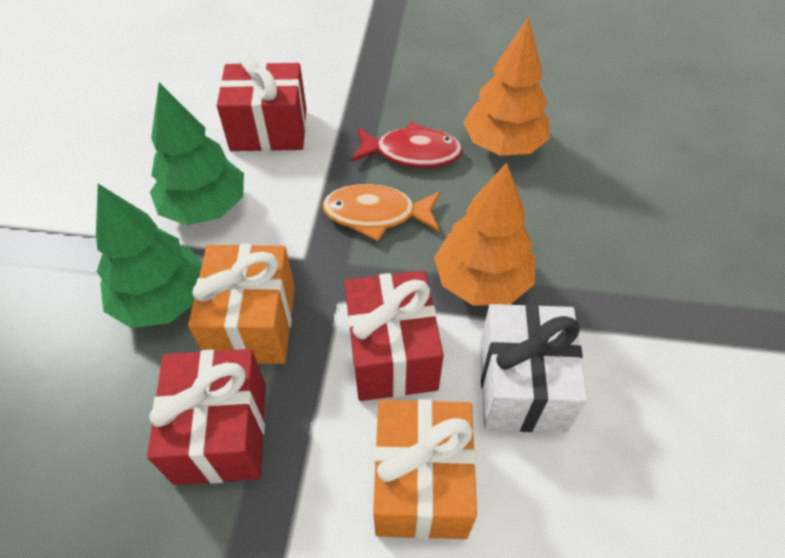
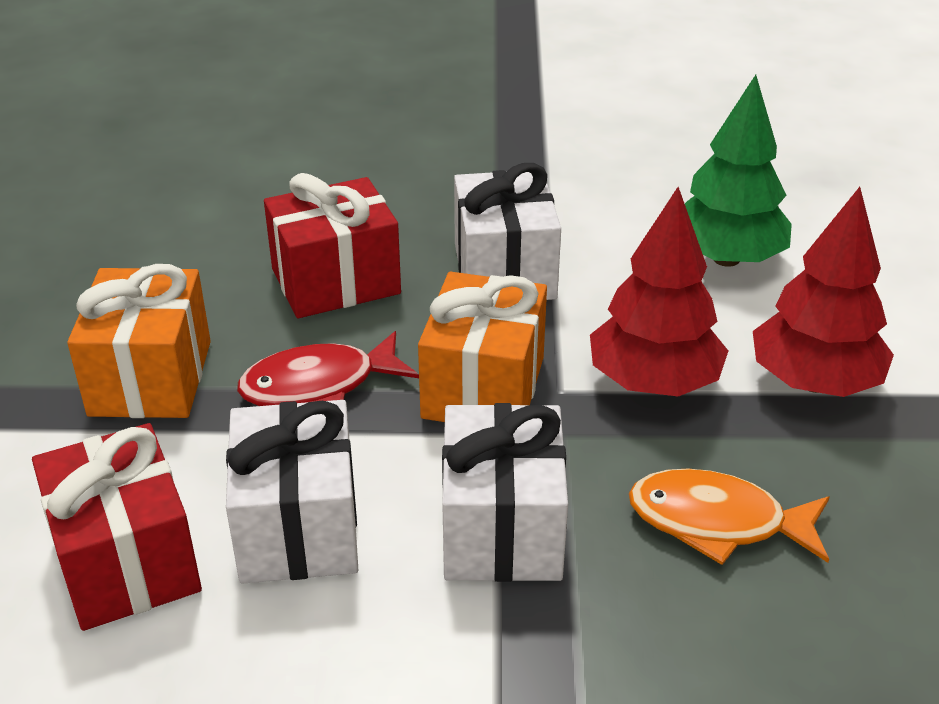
green tree: 2 -> 1
orange tree: 2 -> 0
red gift: 3 -> 2
red tree: 0 -> 2
white gift: 1 -> 3

